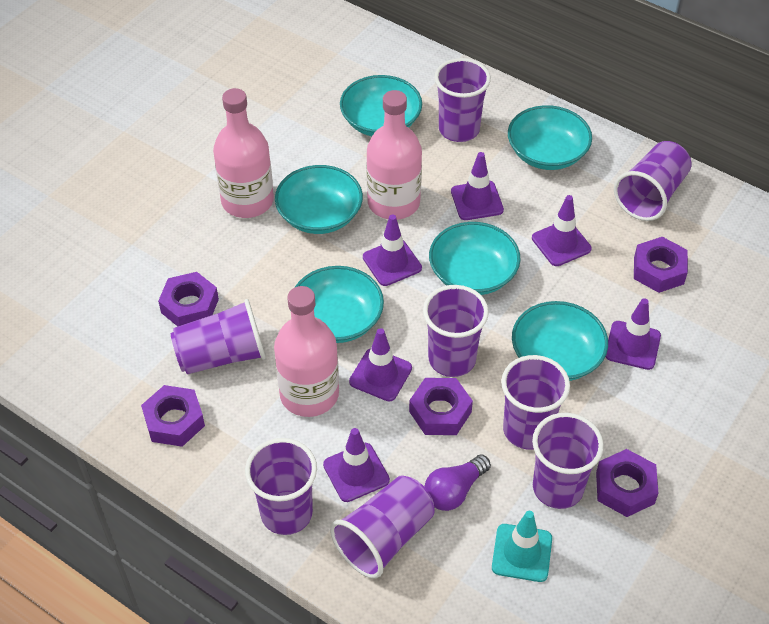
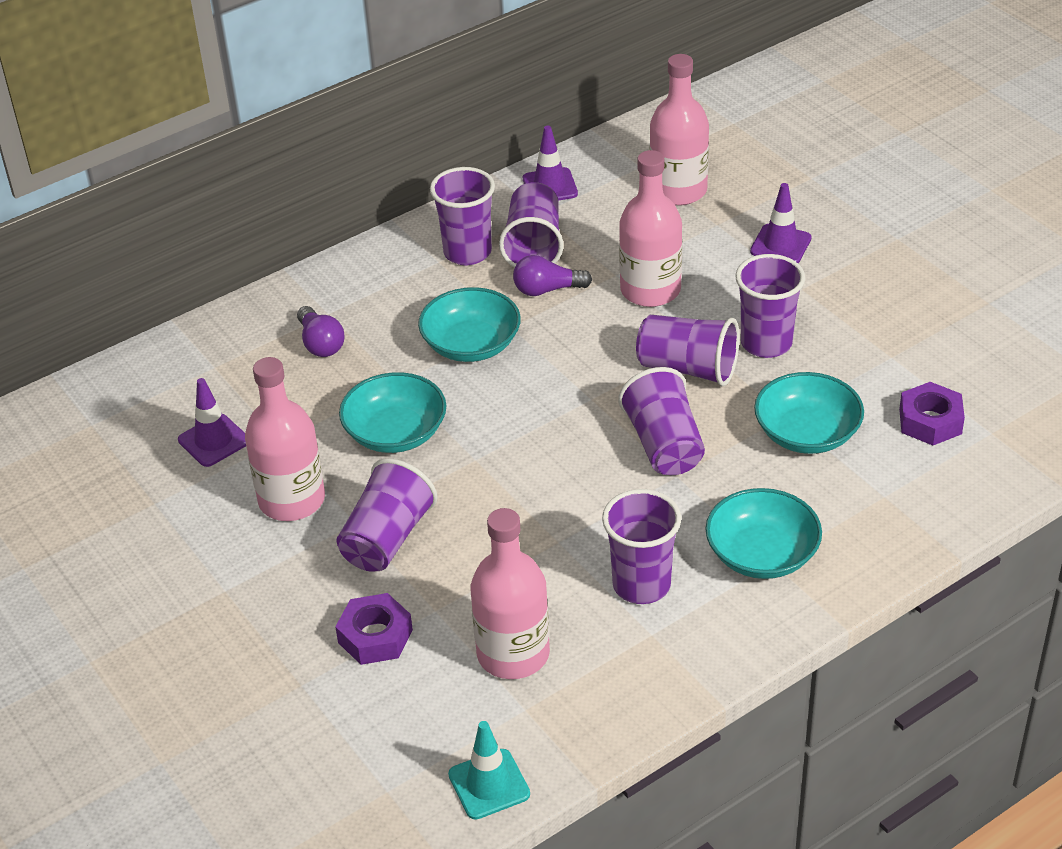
pink bottle: 3 -> 4
purple cup: 8 -> 7
purple light bulb: 1 -> 2
purple nut: 5 -> 2
purple traffic cone: 6 -> 3
turquoise bowl: 6 -> 4

